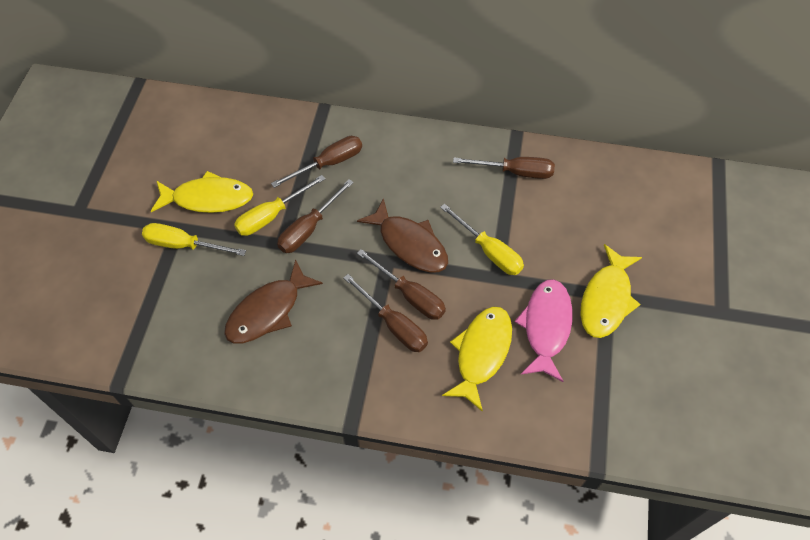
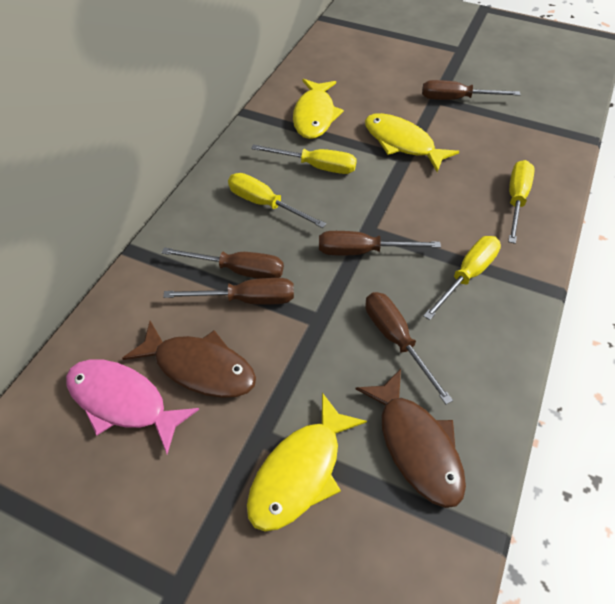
yellow screwdriver: 3 -> 4

